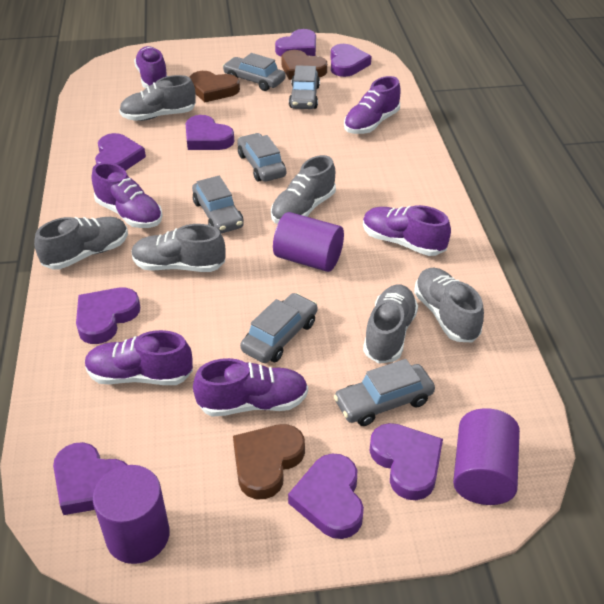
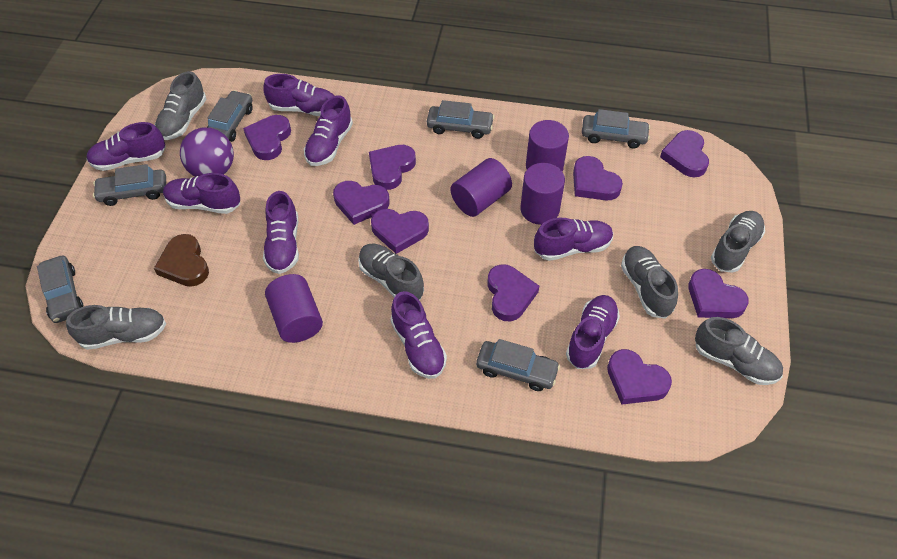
brown heart: 3 -> 1
purple ball: 0 -> 1
purple cylinder: 3 -> 4
purple heart: 8 -> 9
purple shoe: 6 -> 8

